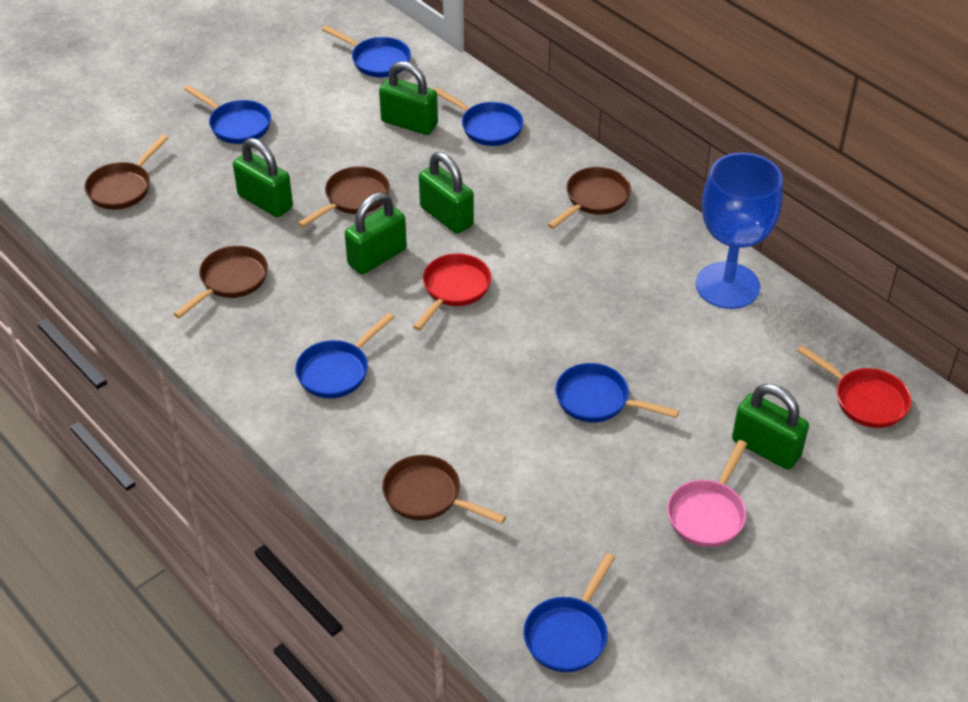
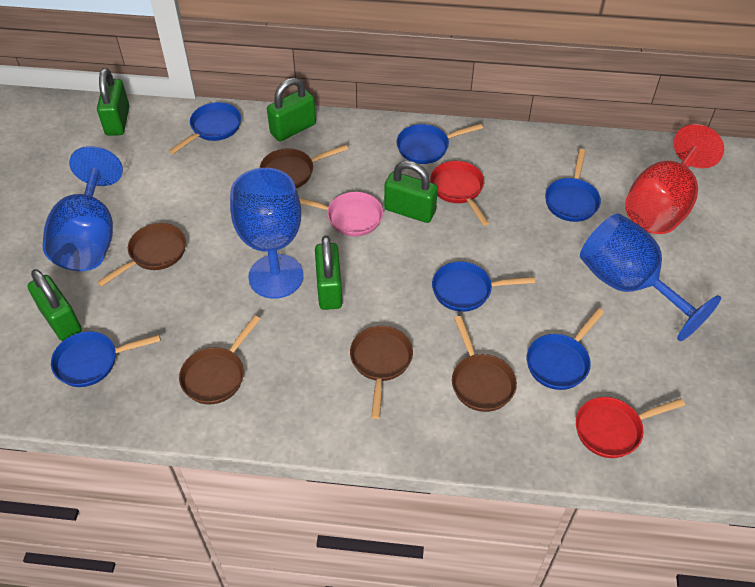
blue goblet: 1 -> 3
red goblet: 0 -> 1

